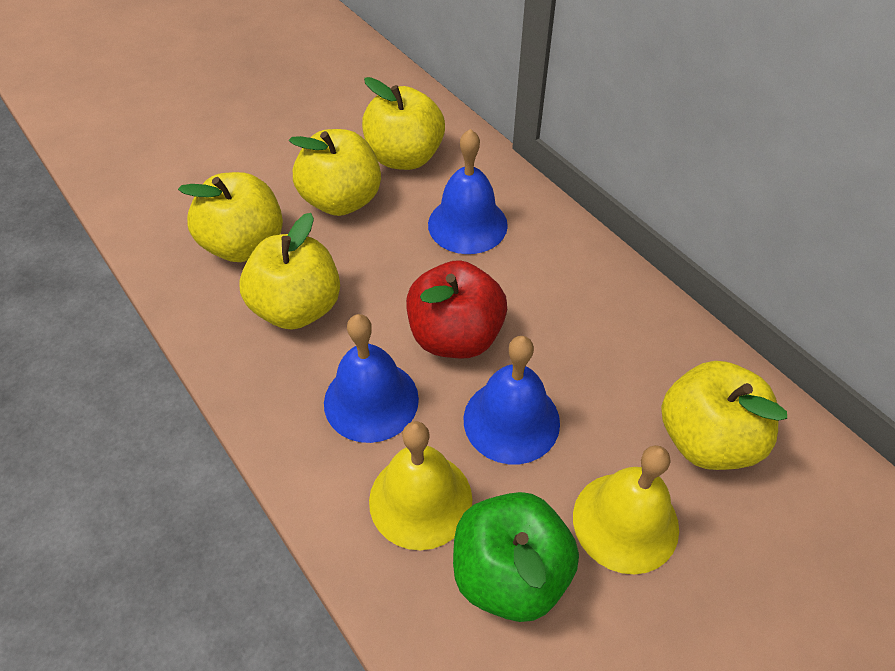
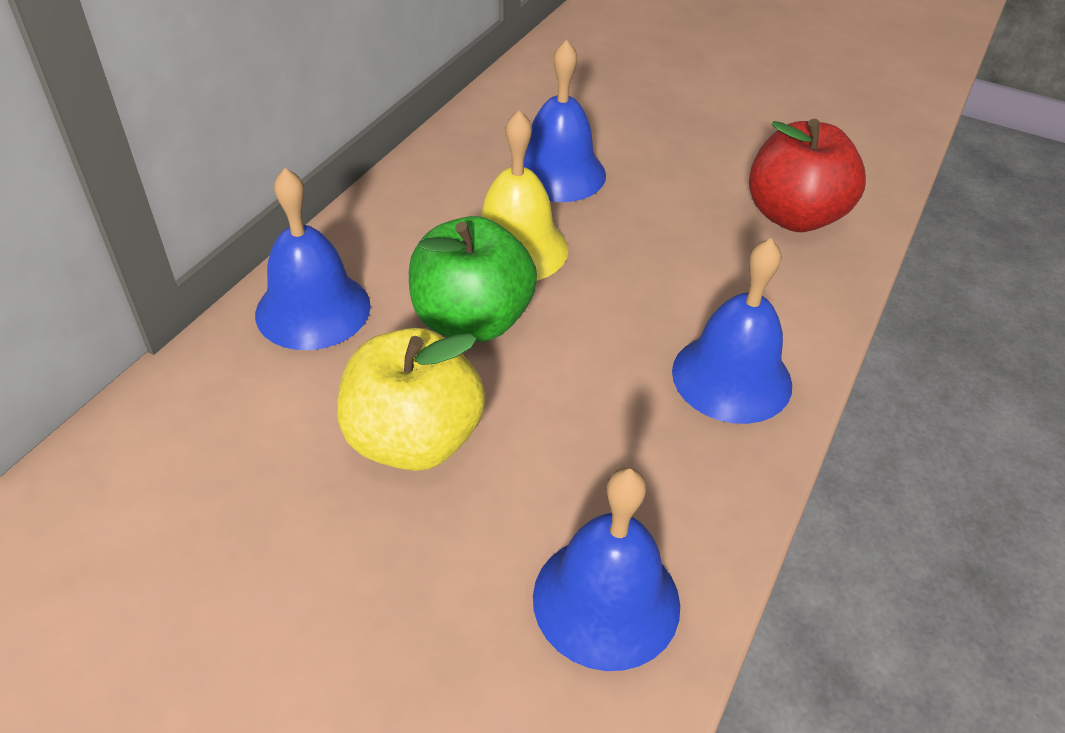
blue bell: 3 -> 4
yellow apple: 5 -> 1
yellow bell: 2 -> 1

